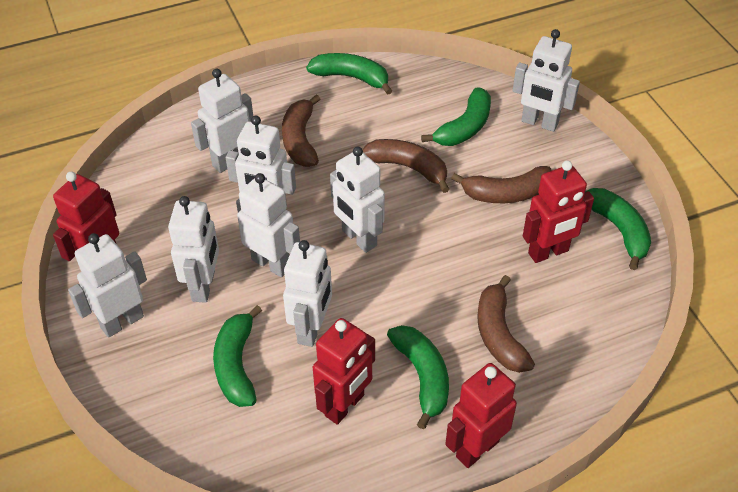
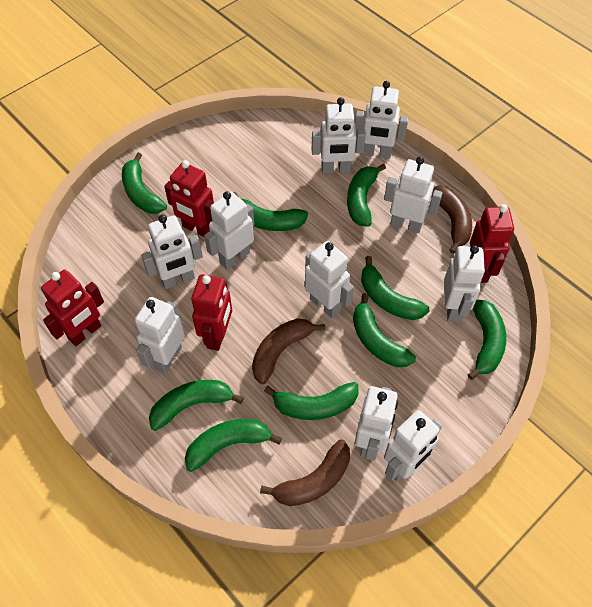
brown banana: 4 -> 3
green banana: 5 -> 9
white robot: 8 -> 10

